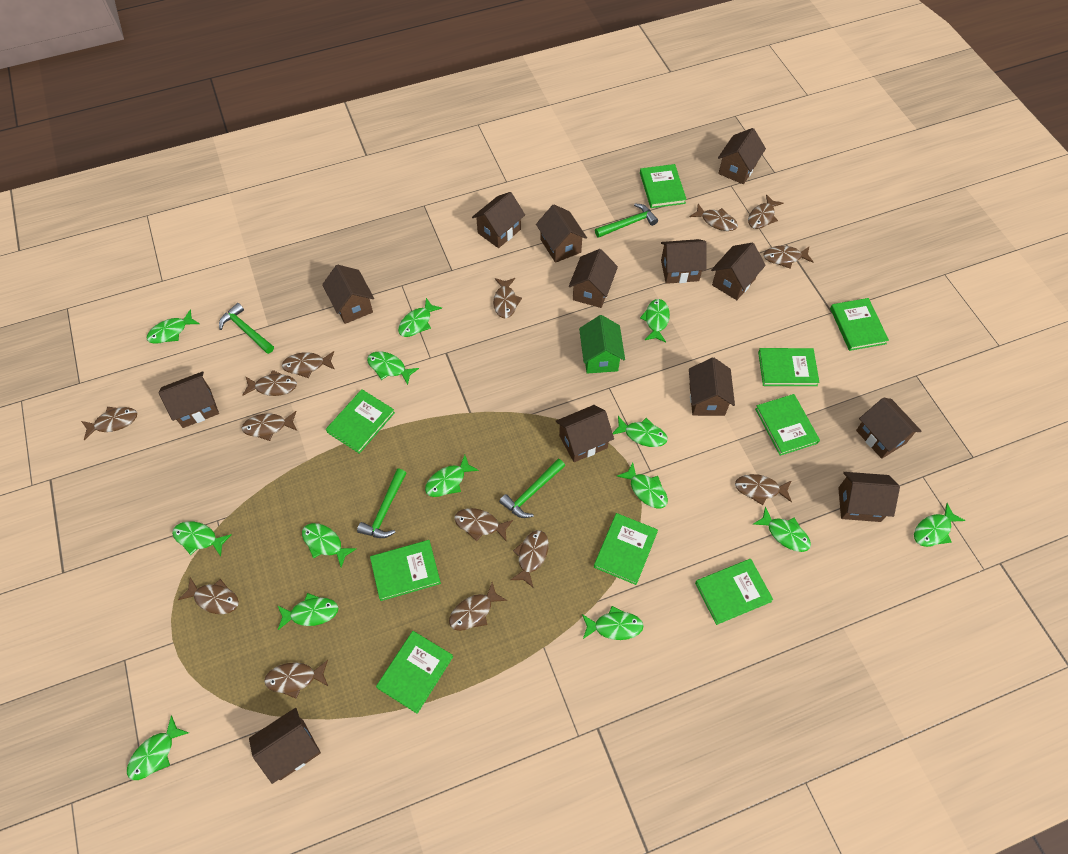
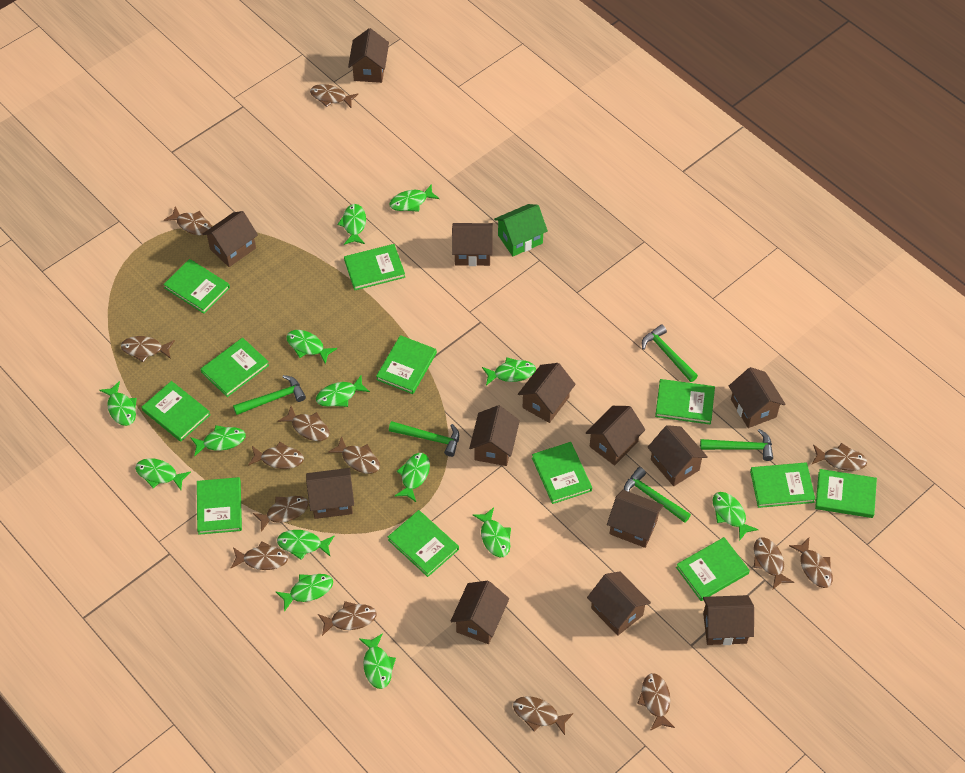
green book: 9 -> 12
green hammer: 4 -> 5

